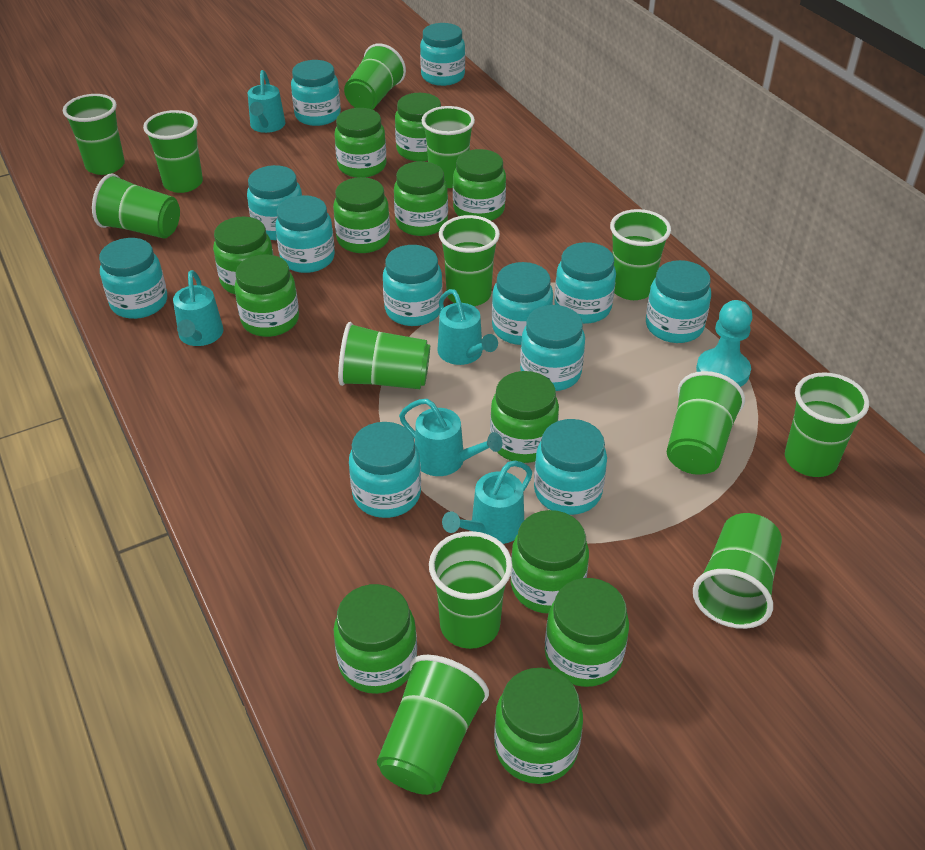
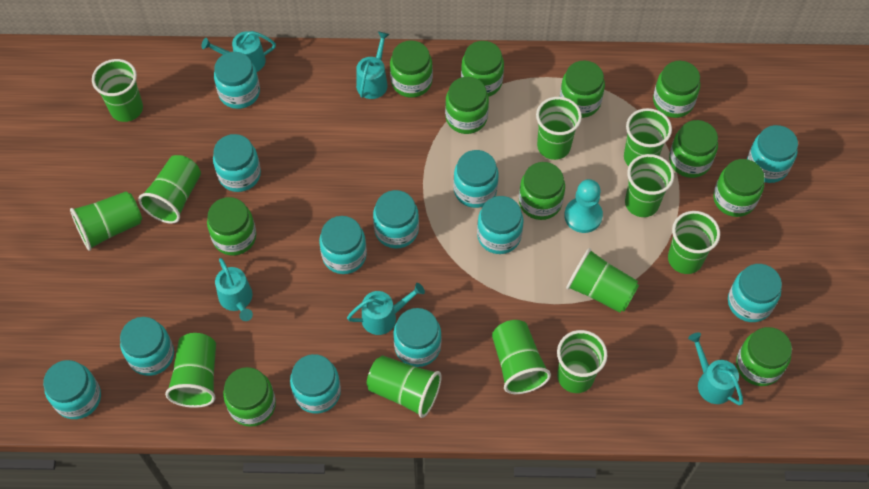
green cup: 13 -> 12
green jar: 12 -> 11

